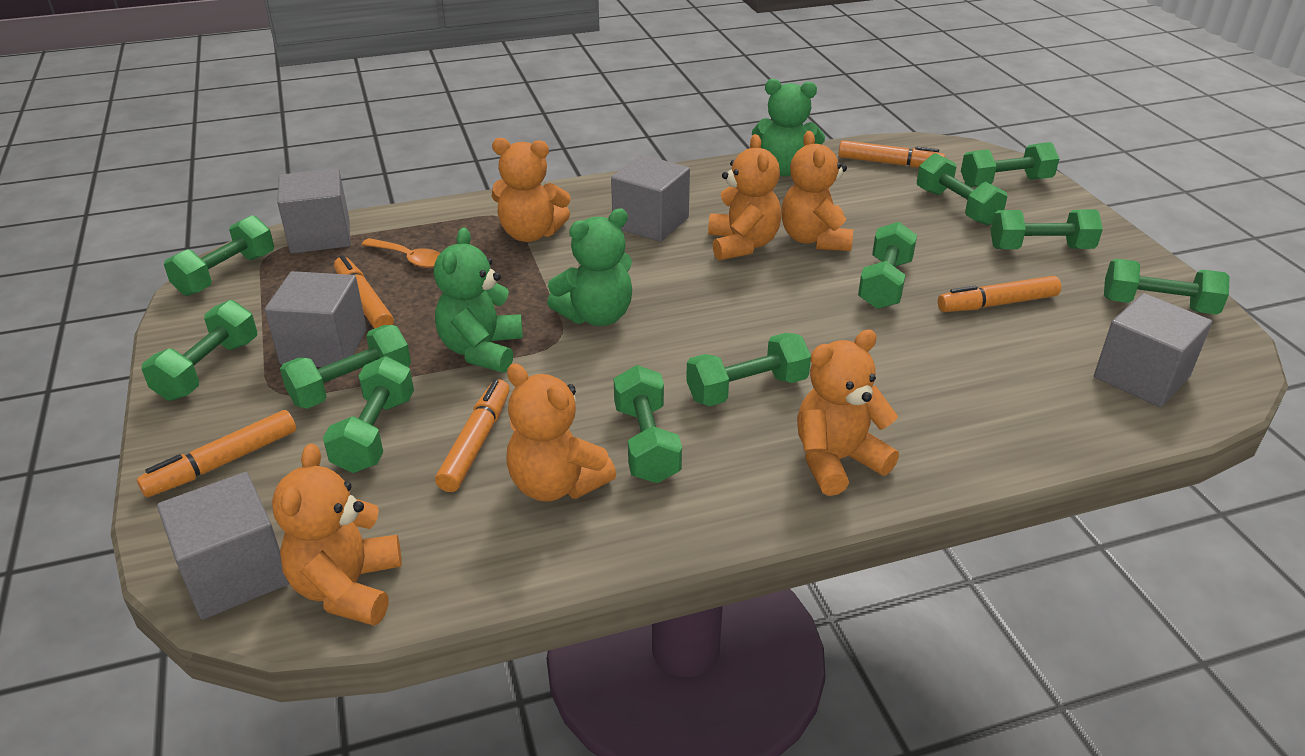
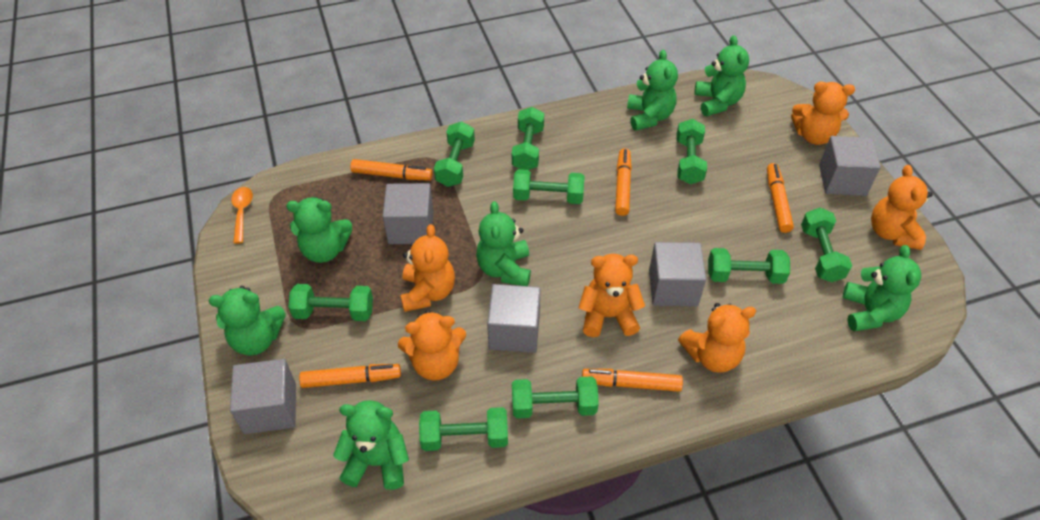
green dumbbell: 11 -> 9
green teddy bear: 3 -> 7

